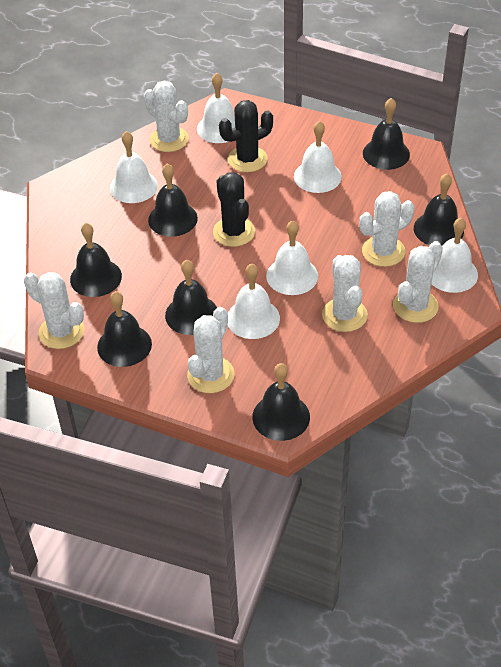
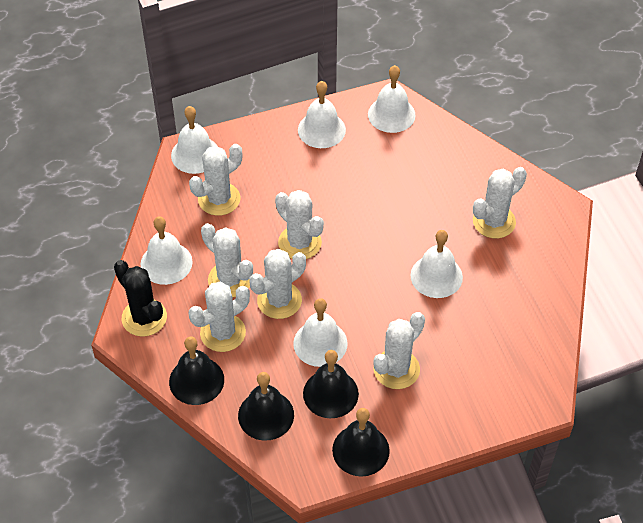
black bell: 7 -> 4
black cactus: 2 -> 1
white cactus: 6 -> 7

